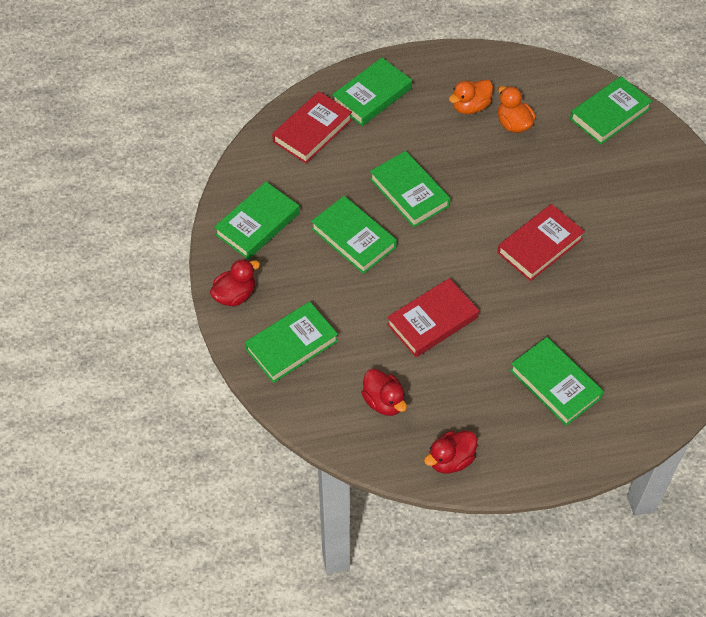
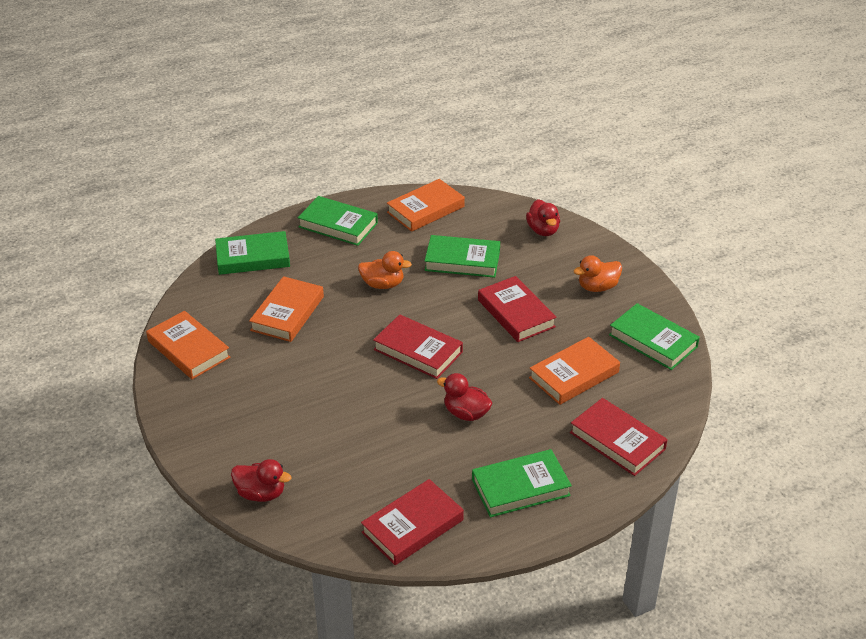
green book: 7 -> 5
orange book: 0 -> 4
red book: 3 -> 4

